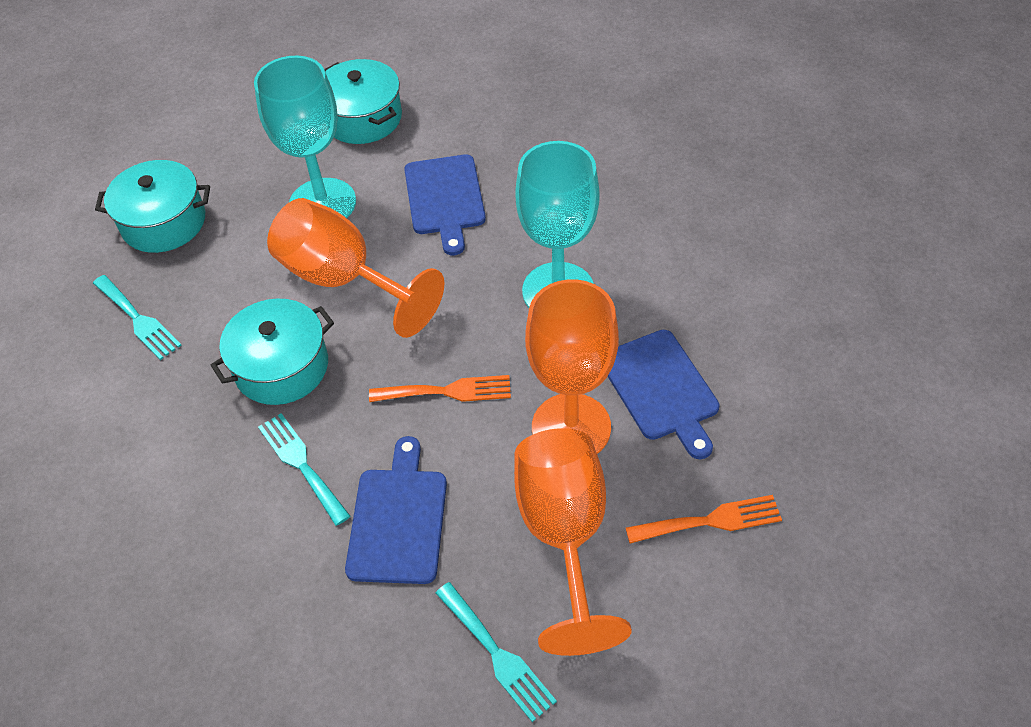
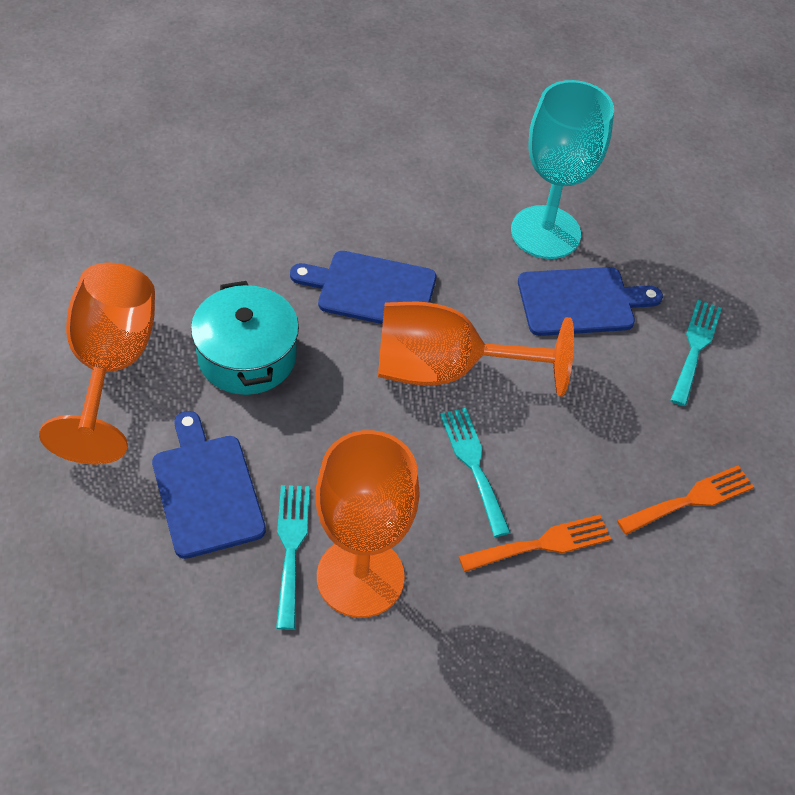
turquoise goblet: 2 -> 1
turquoise pot: 3 -> 1

